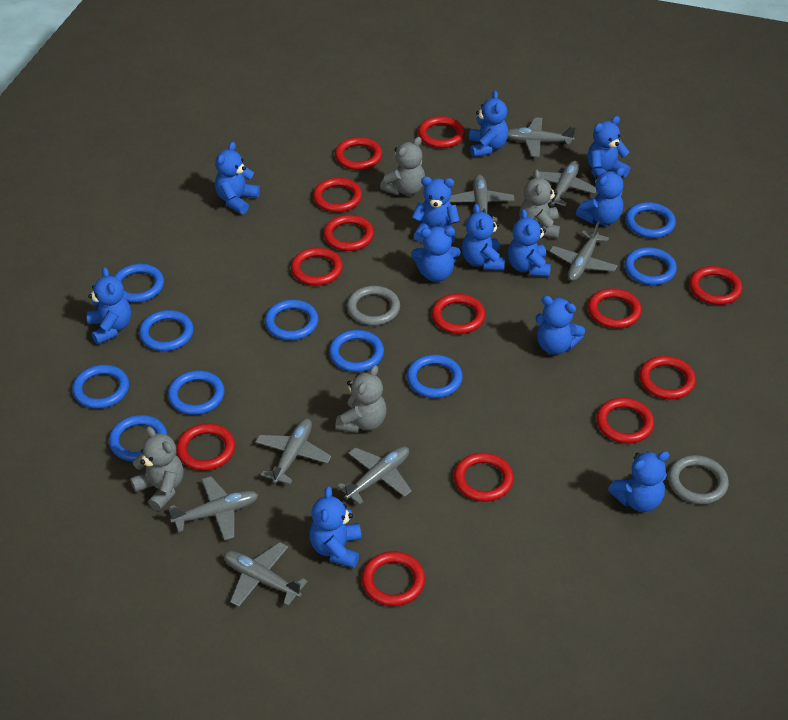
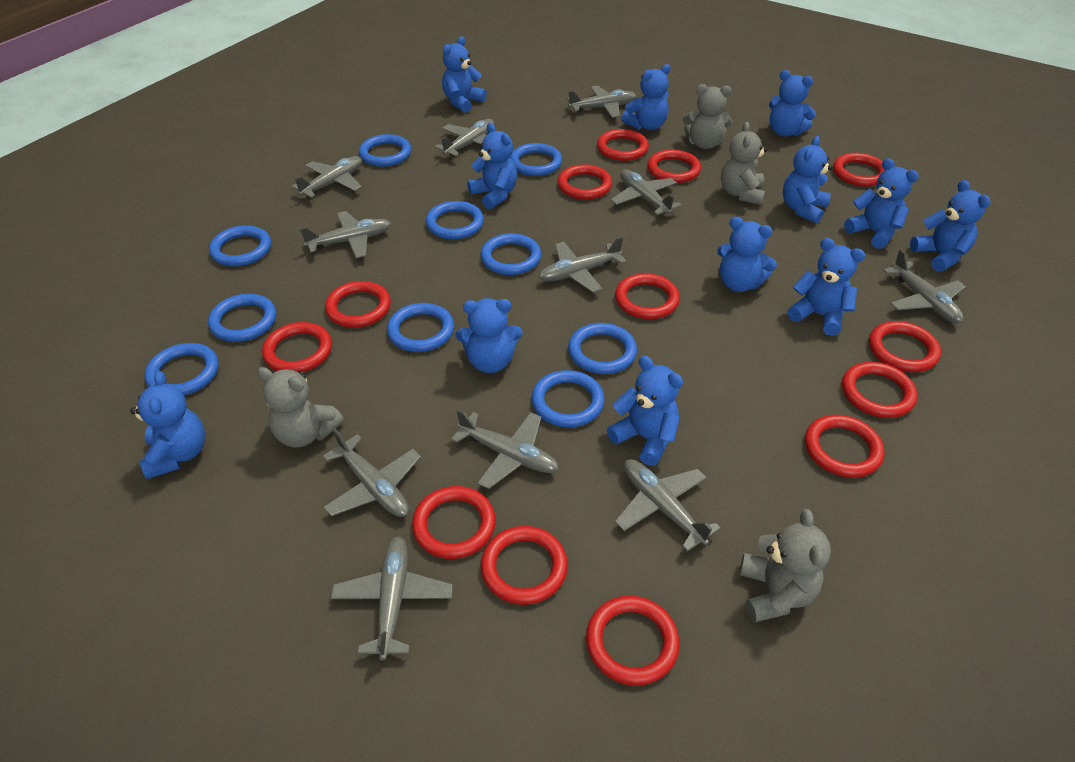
grey plane: 8 -> 11
grey ring: 2 -> 0

